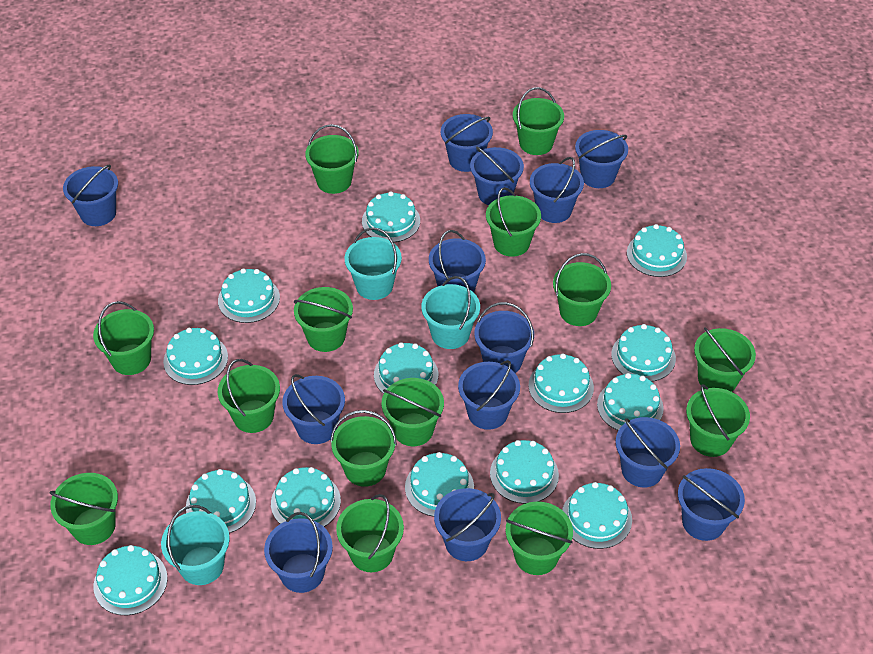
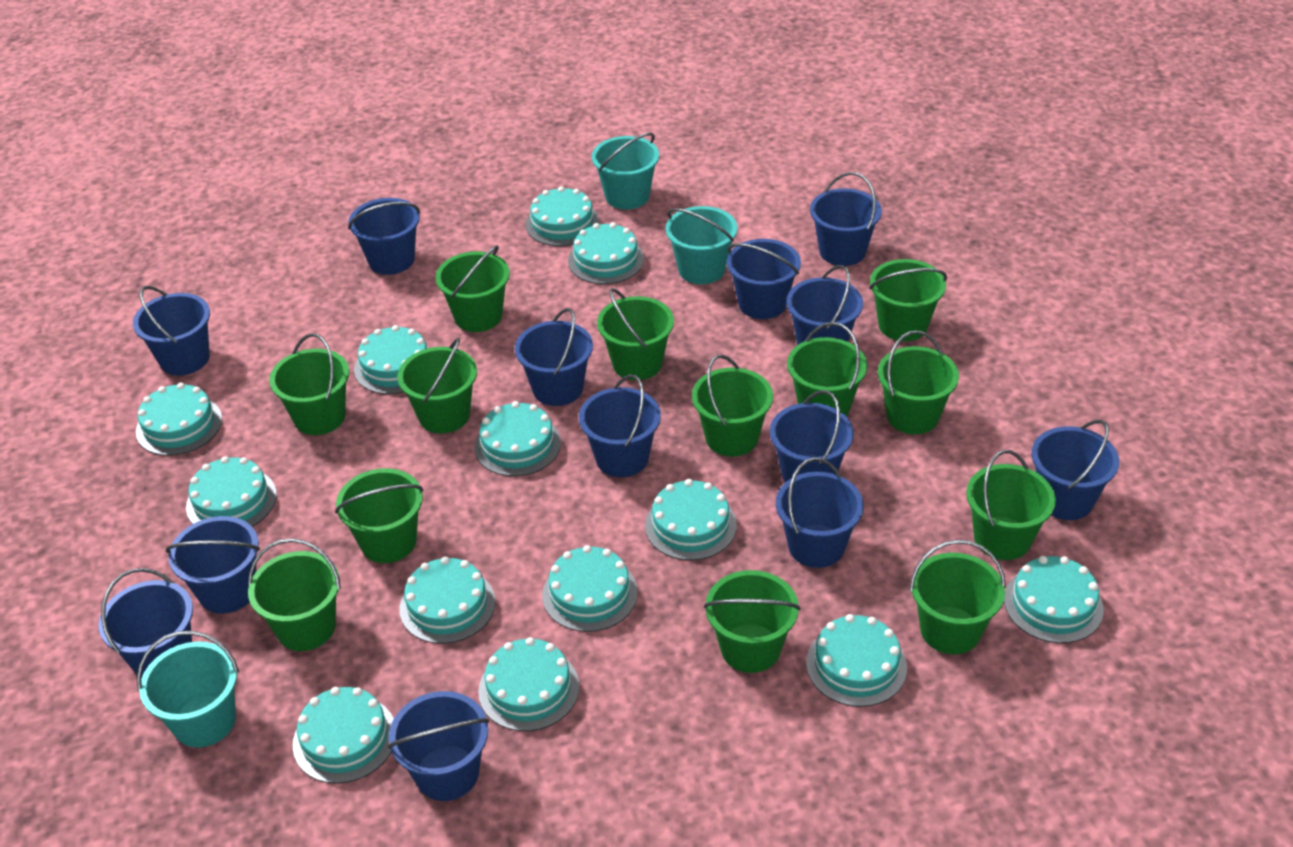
green bucket: 14 -> 13
turquoise cake: 14 -> 13

